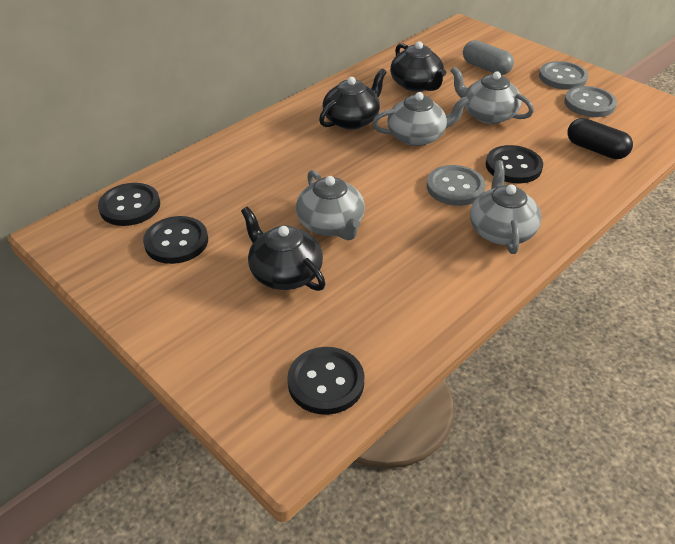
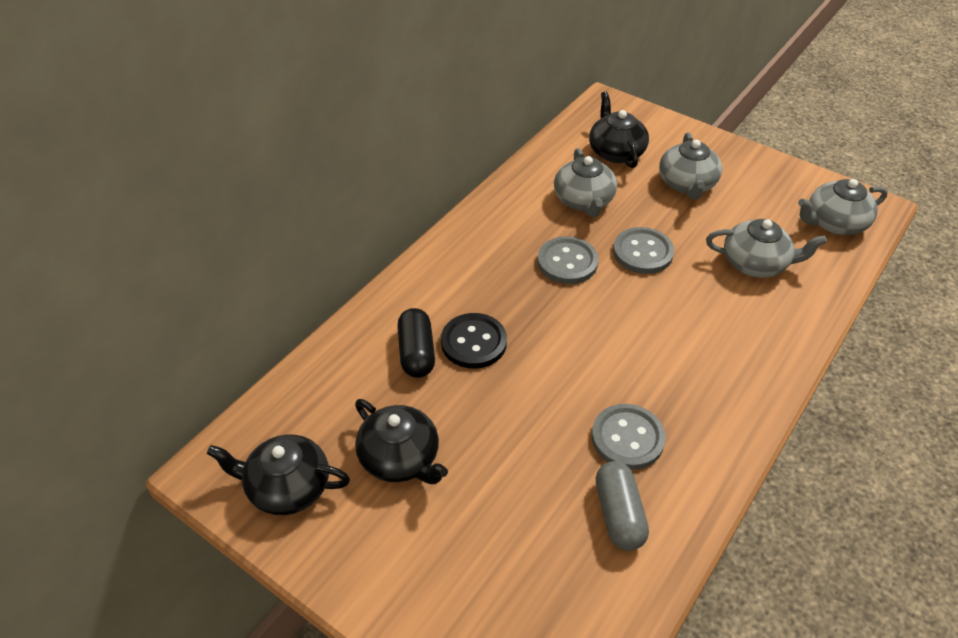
black button: 4 -> 1

